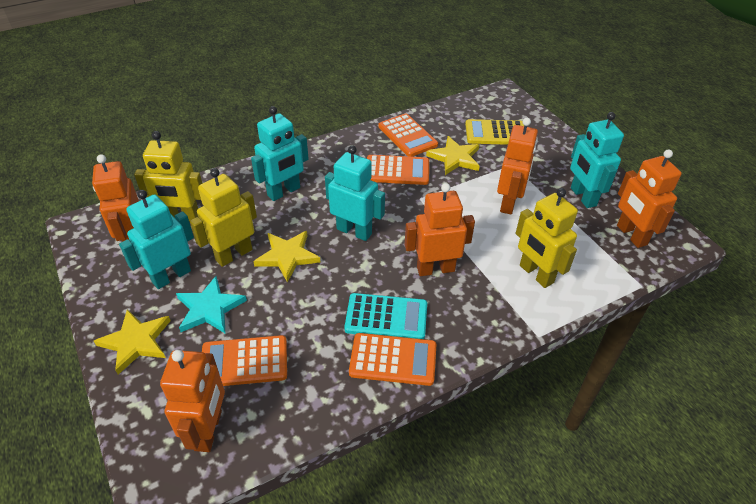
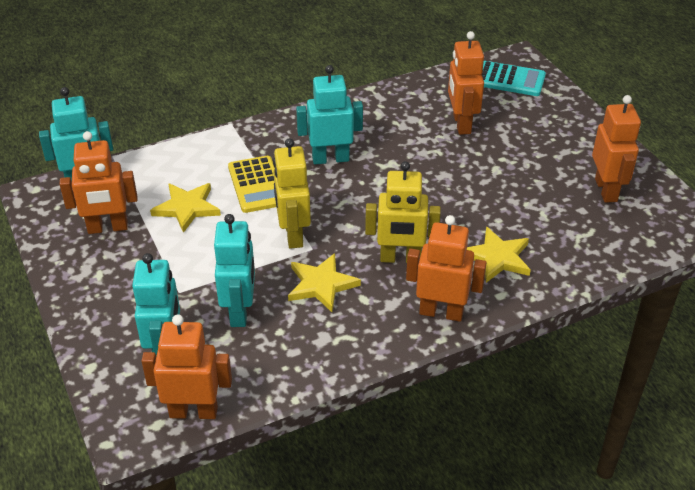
orange calculator: 4 -> 0
turquoise star: 1 -> 0
yellow robot: 3 -> 2

